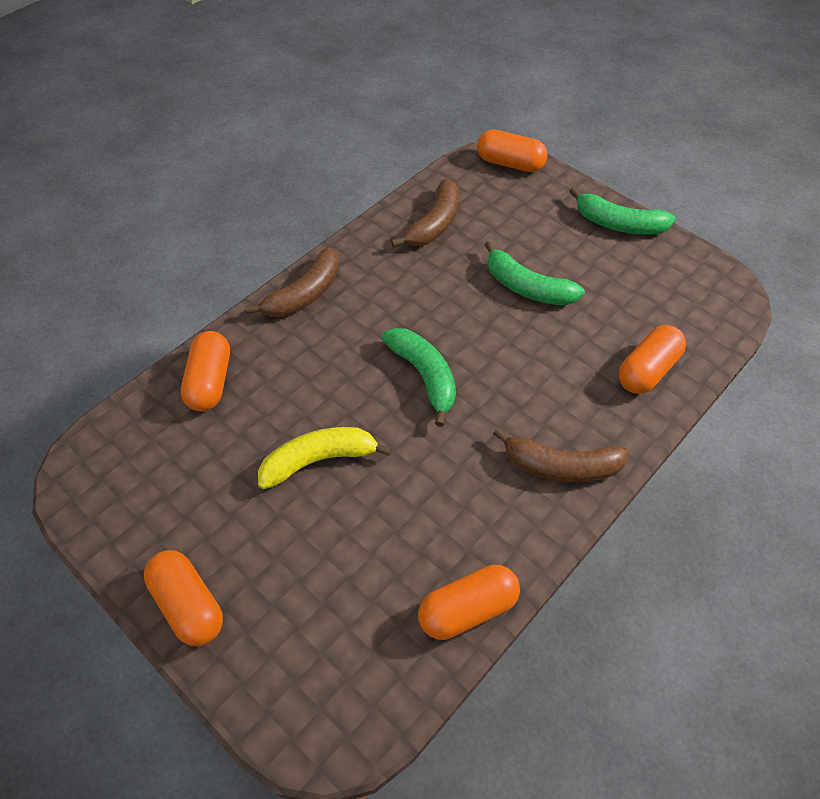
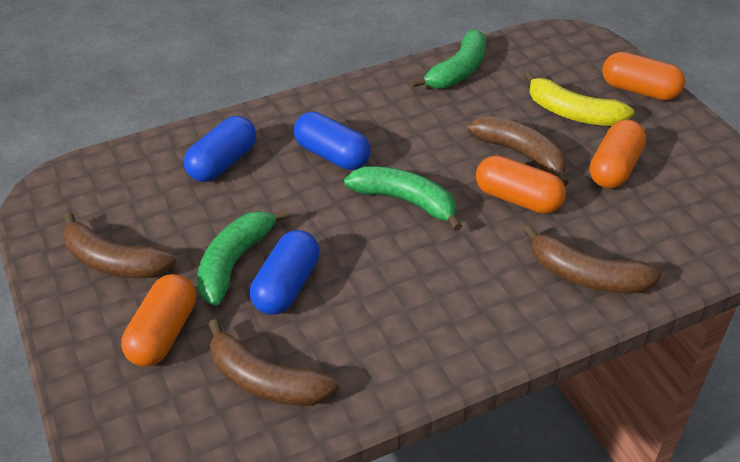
blue capsule: 0 -> 3
brown banana: 3 -> 4
orange capsule: 5 -> 4

